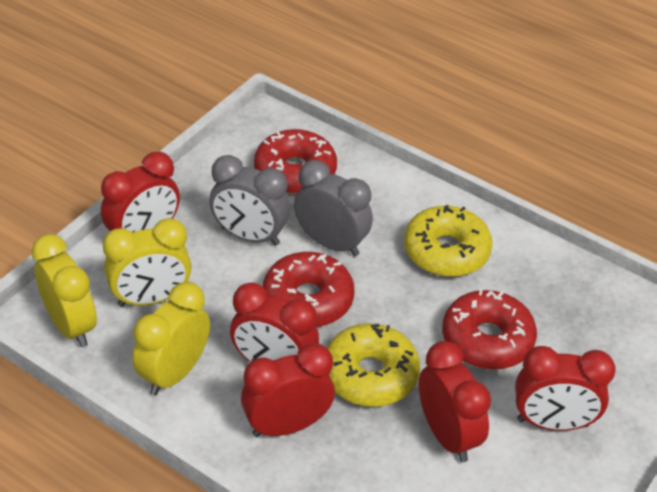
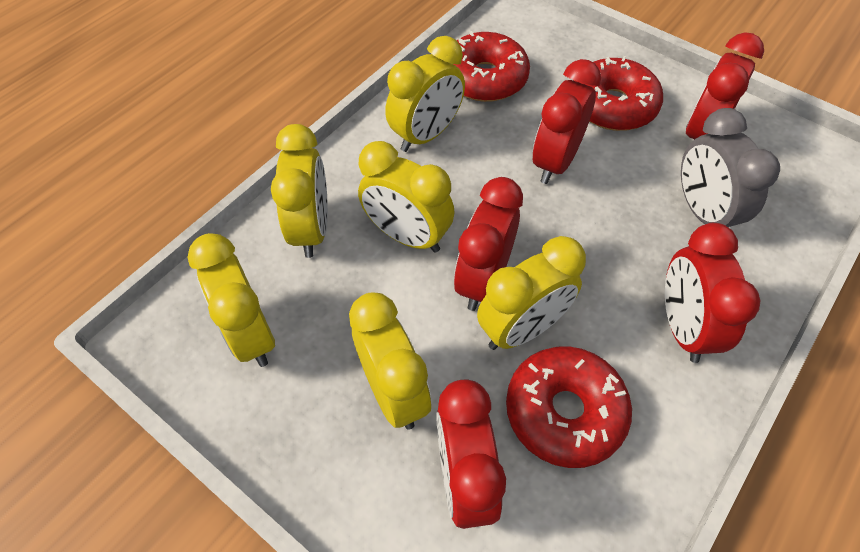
grey clock: 2 -> 1
yellow clock: 3 -> 6
yellow donut: 2 -> 0

